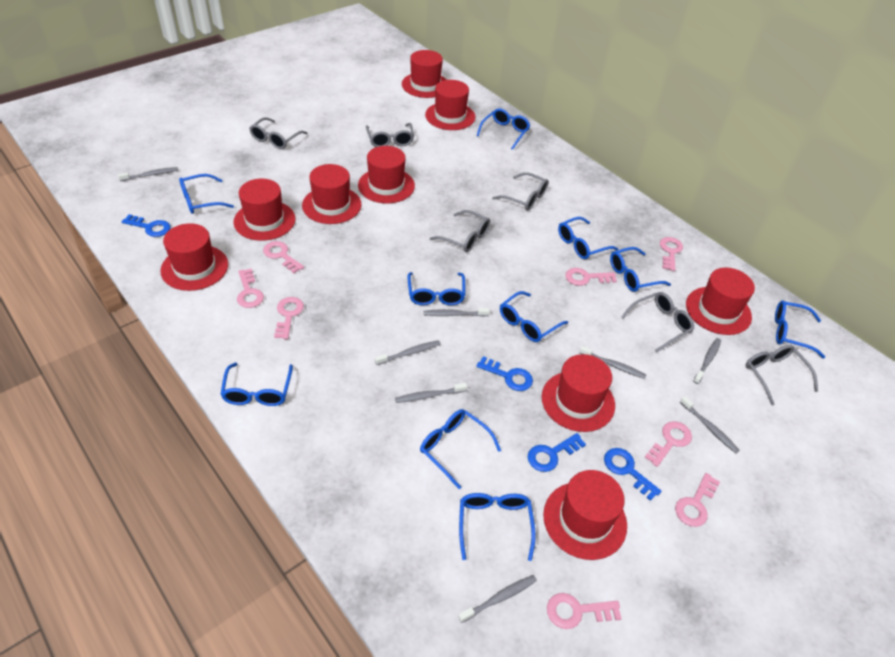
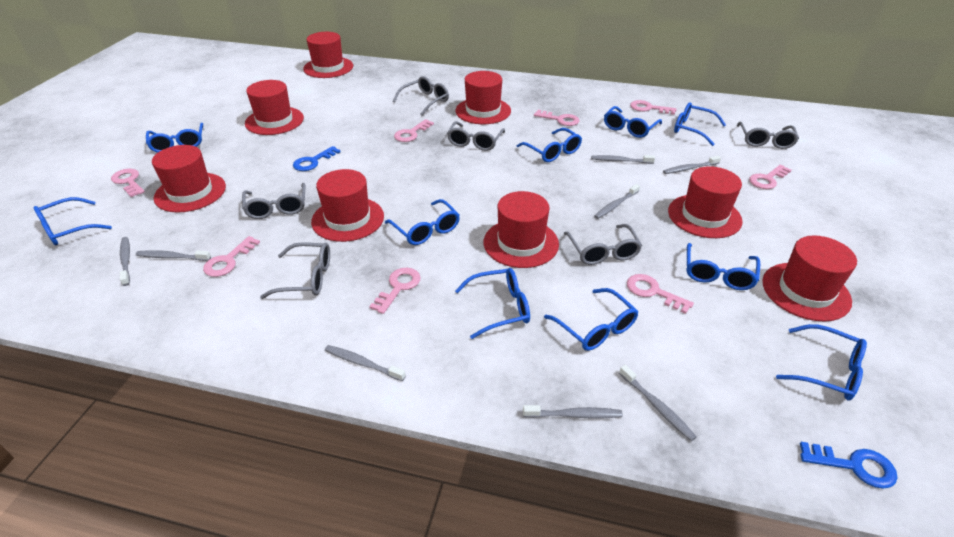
blue key: 4 -> 2
red hat: 9 -> 8

